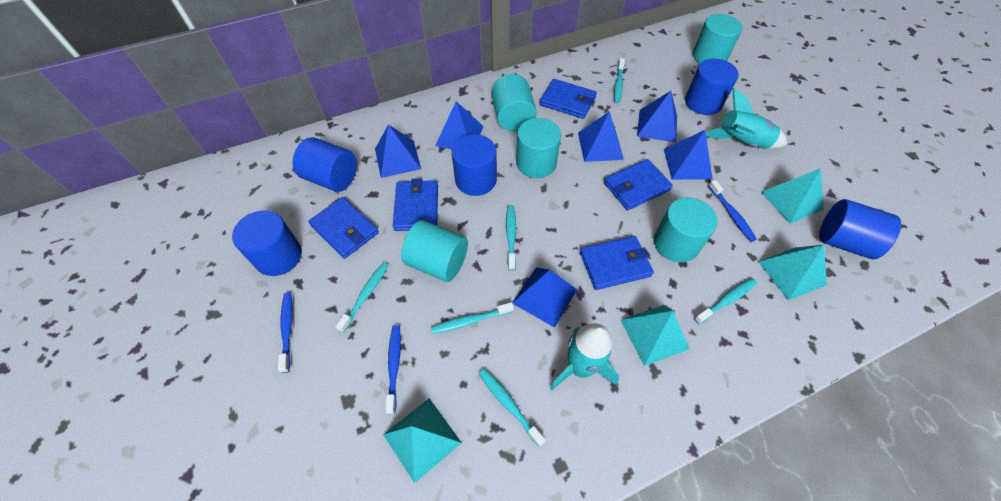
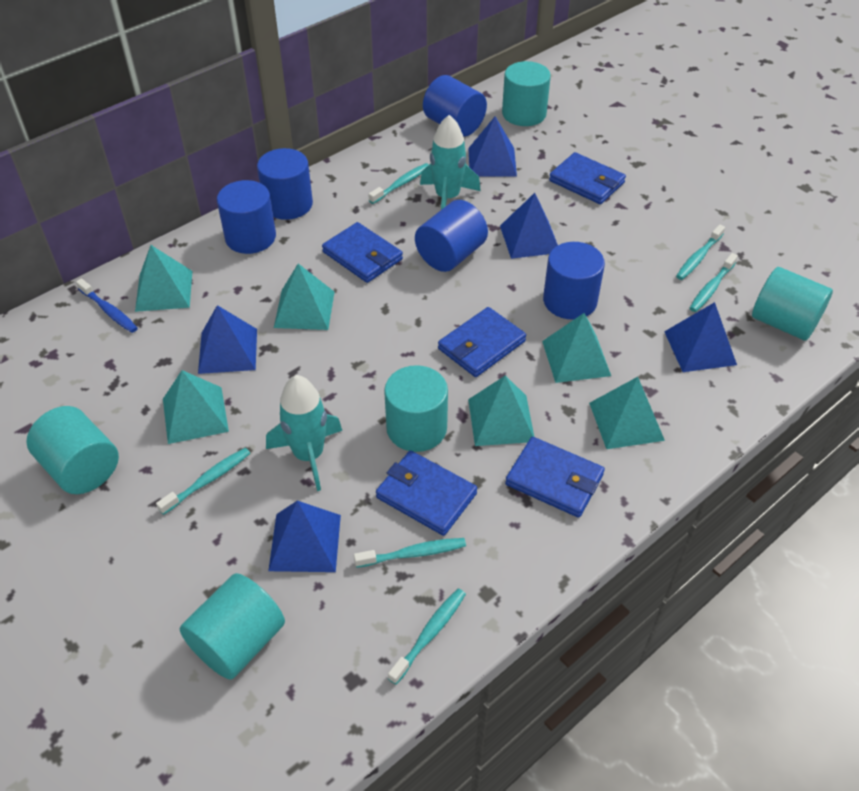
blue pyramid: 6 -> 5
blue toothbrush: 3 -> 1
turquoise pyramid: 4 -> 6

